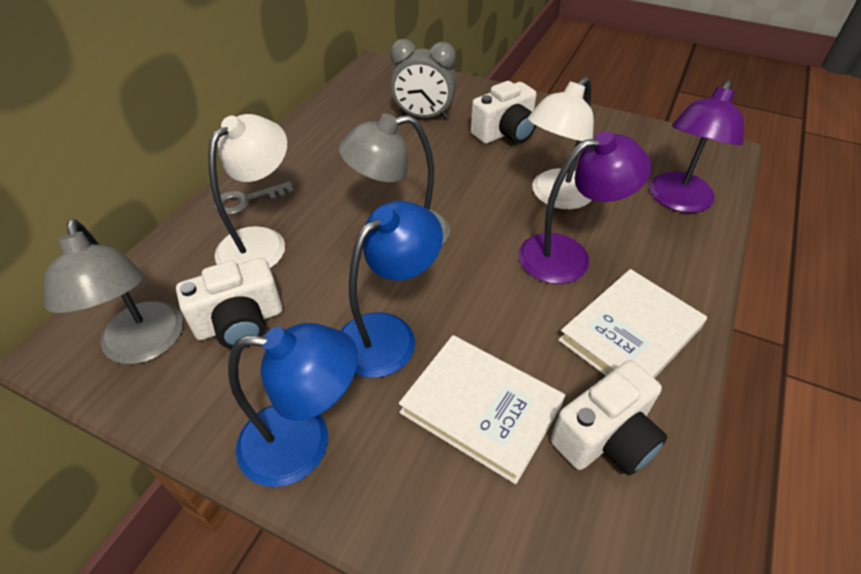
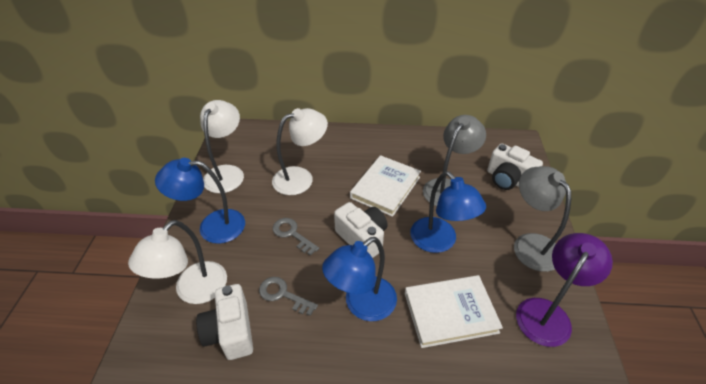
blue lamp: 2 -> 3
grey clock: 1 -> 0
grey key: 1 -> 2
purple lamp: 2 -> 1
white lamp: 2 -> 3

